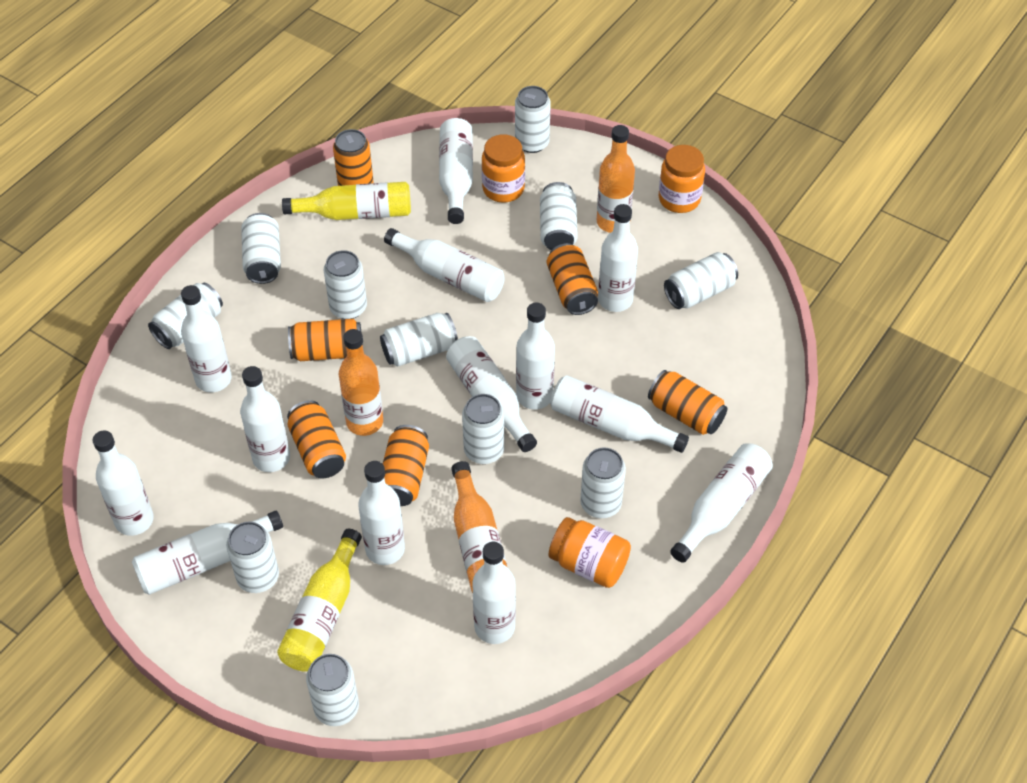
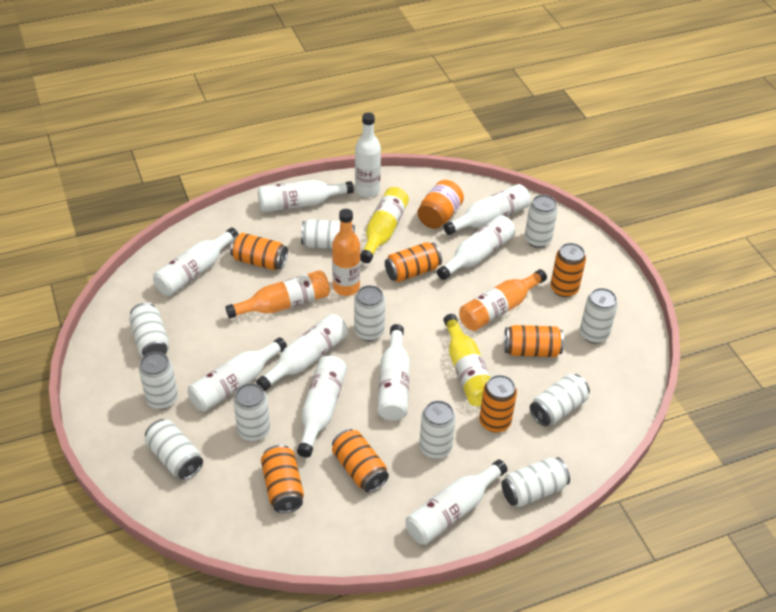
orange can: 6 -> 7
orange jar: 3 -> 1
white bottle: 13 -> 10

